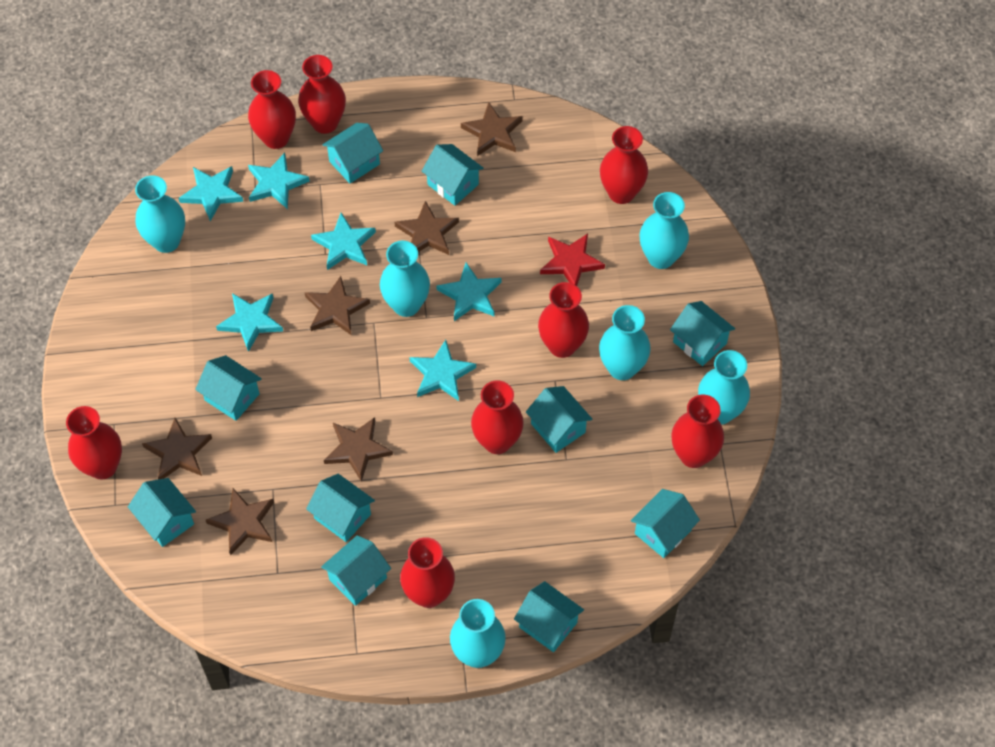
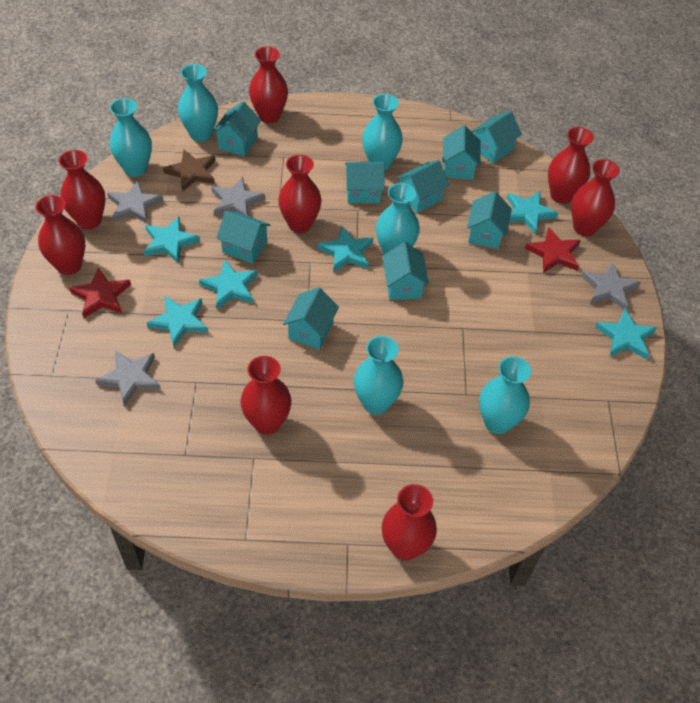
brown star: 6 -> 1
grey star: 0 -> 4
red star: 1 -> 2
turquoise house: 10 -> 9

